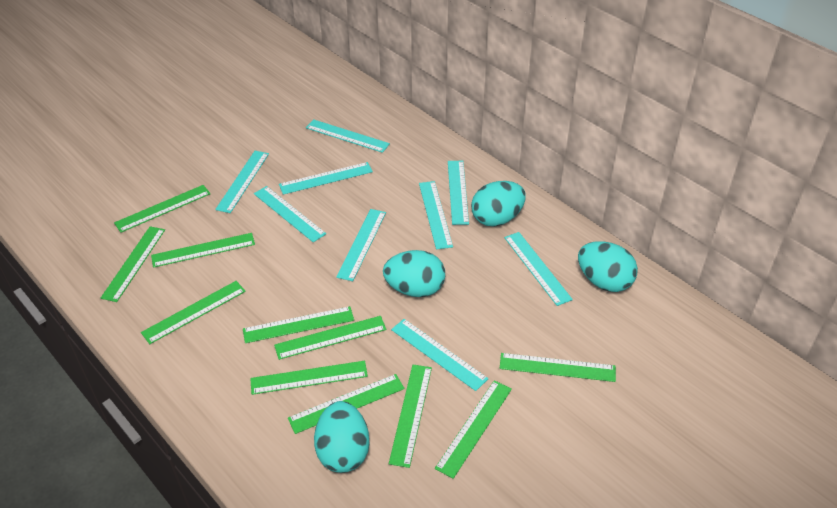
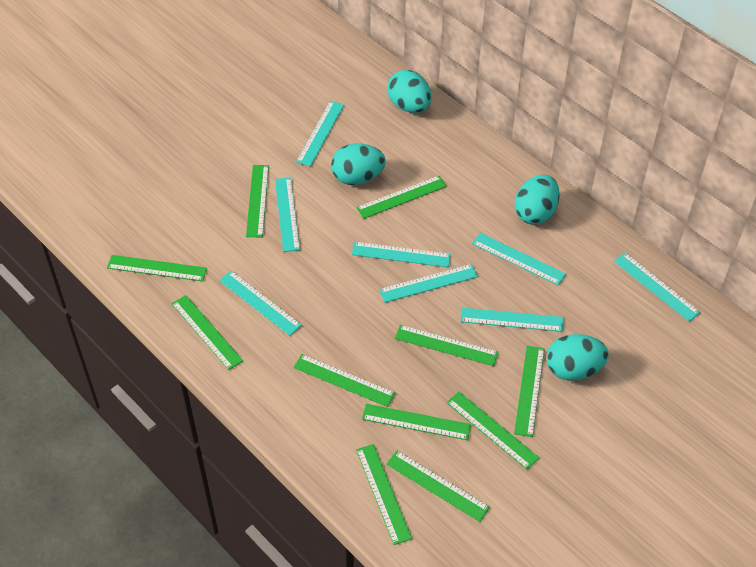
turquoise ruler: 9 -> 8

